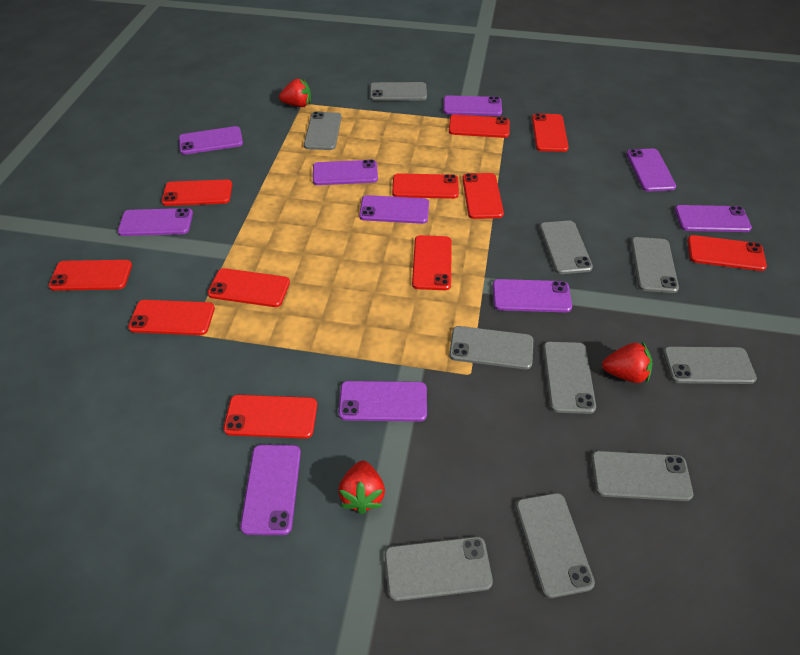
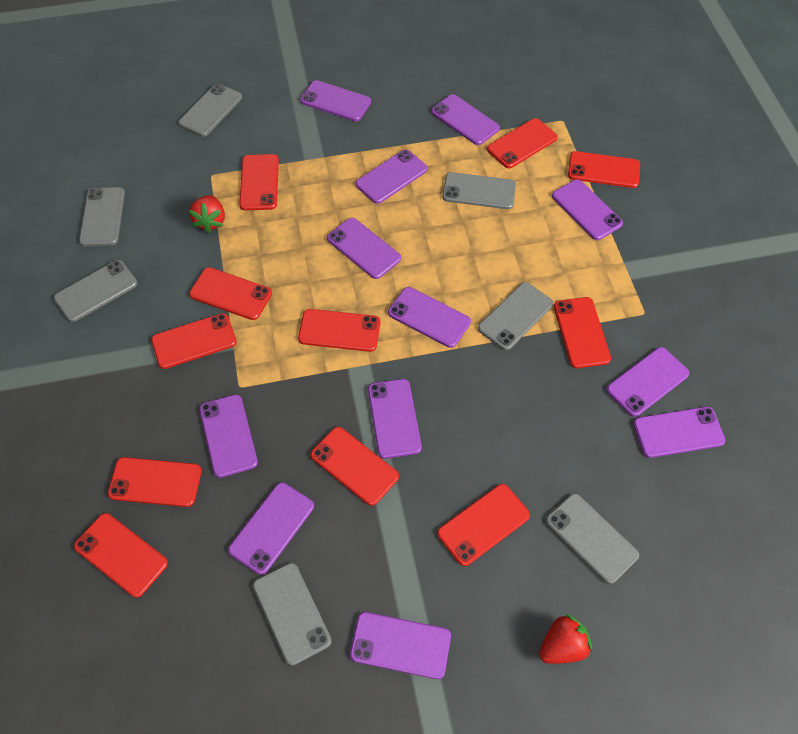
grey phone: 10 -> 7
purple phone: 10 -> 12
red strawberry: 3 -> 2

